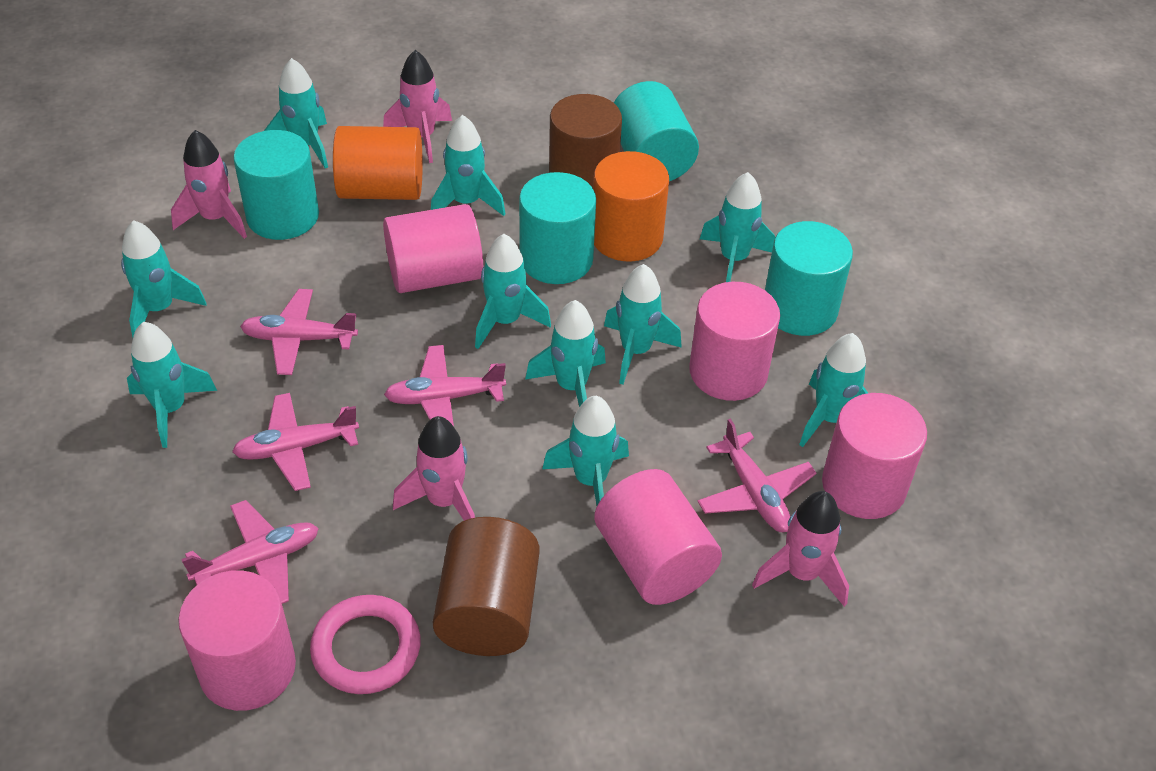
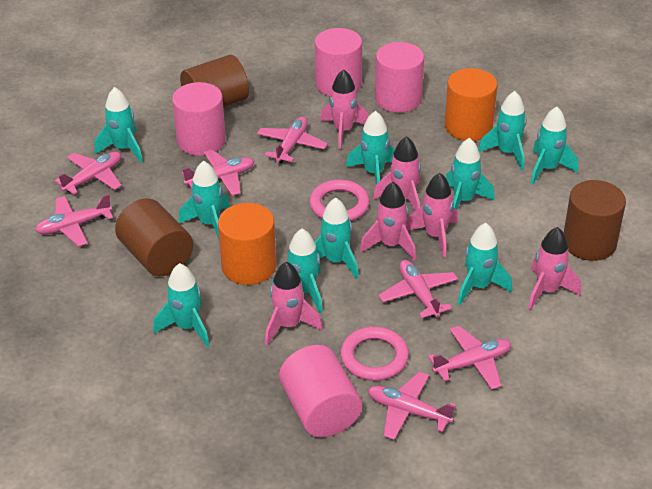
brown cylinder: 2 -> 3
pink cylinder: 5 -> 4
pink plane: 5 -> 7
pink ring: 1 -> 2
pink rocket: 4 -> 6
turquoise cylinder: 4 -> 0

